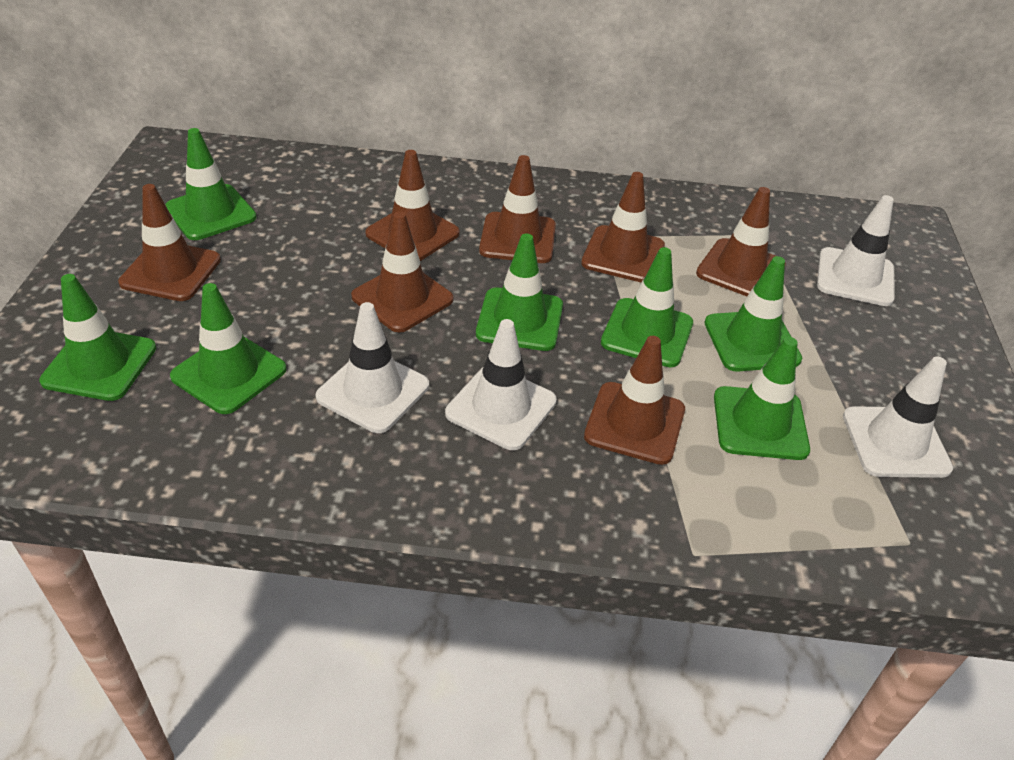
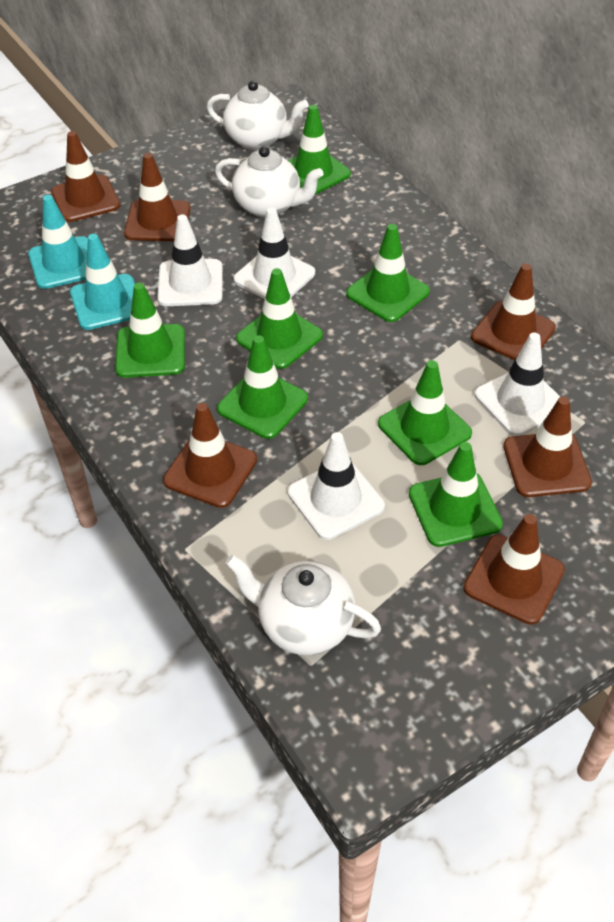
brown traffic cone: 7 -> 6
turquoise traffic cone: 0 -> 2
white teapot: 0 -> 3

